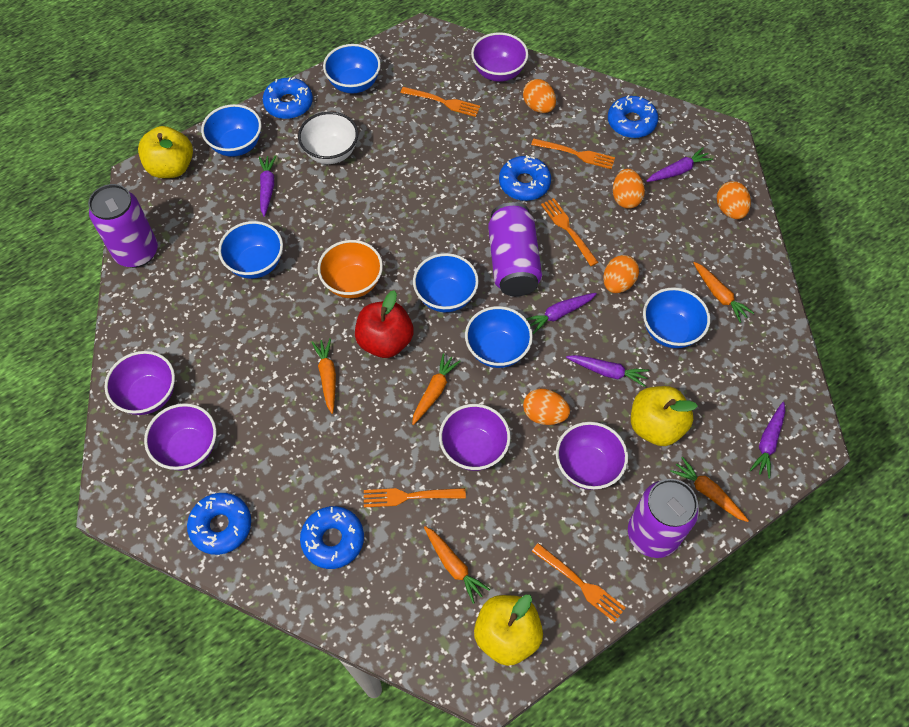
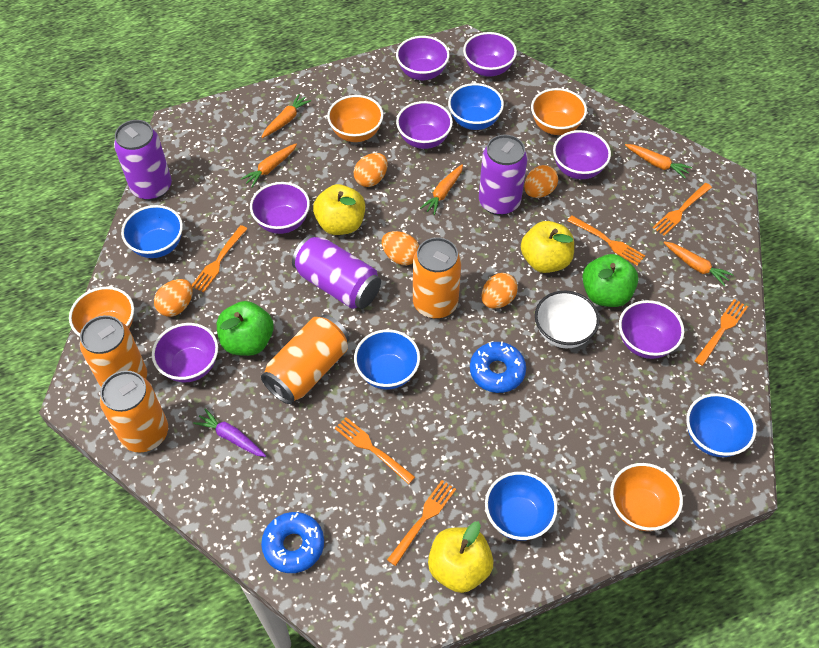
blue bowl: 6 -> 5
blue donut: 5 -> 2
green apple: 0 -> 2
orange bowl: 1 -> 4
orange can: 0 -> 4
orange fork: 5 -> 6
purple bowl: 5 -> 7
purple carrot: 5 -> 1
red apple: 1 -> 0

